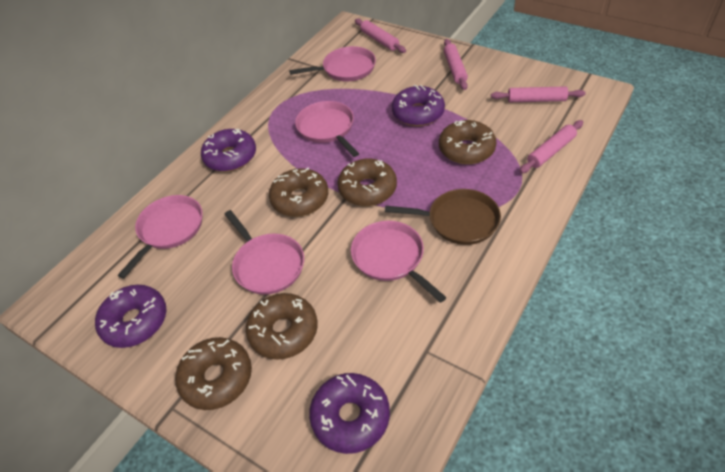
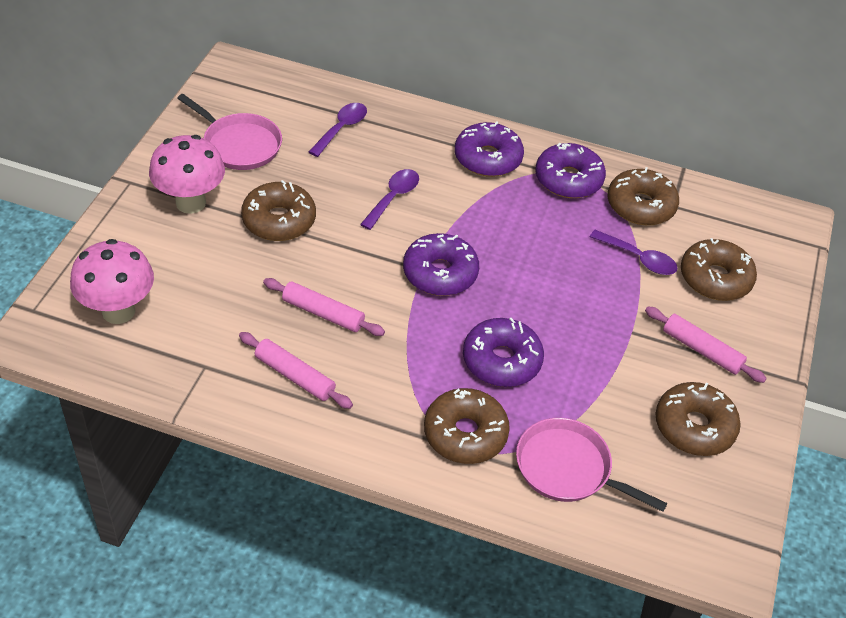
brown pan: 1 -> 0
pink mushroom: 0 -> 2
pink pan: 5 -> 2
pink rolling pin: 4 -> 3
purple spoon: 0 -> 3

